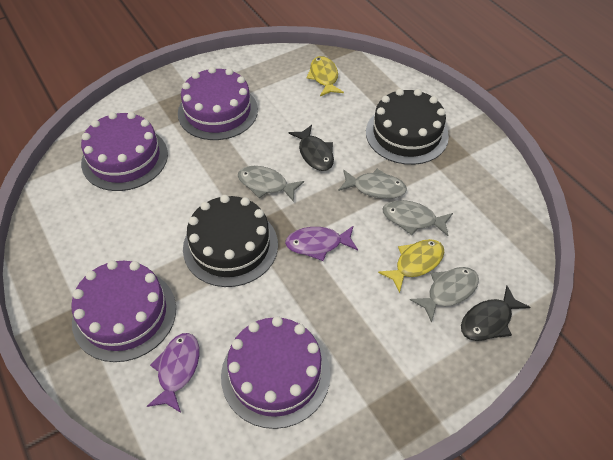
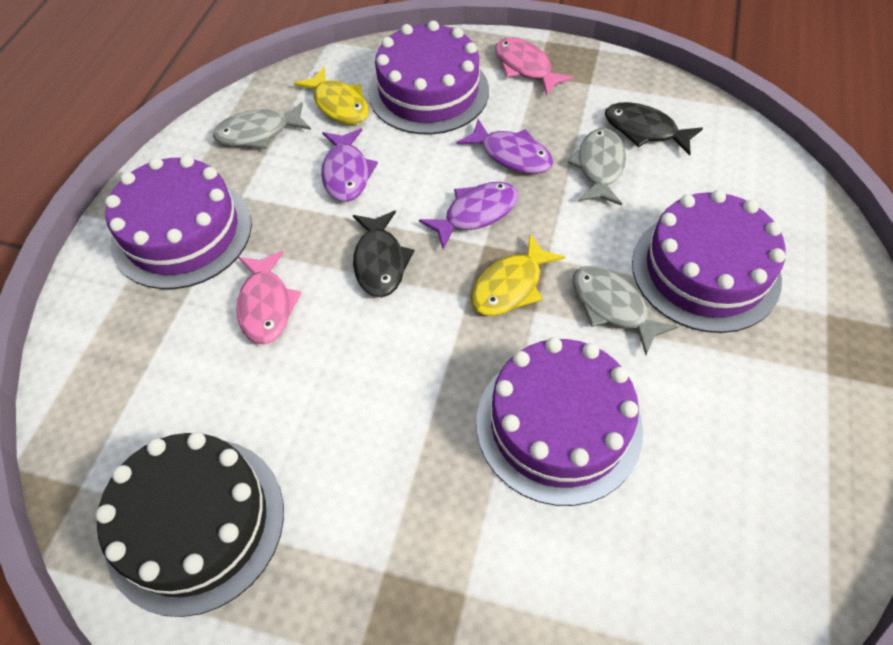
black cake: 2 -> 1
grey fish: 4 -> 3
pink fish: 0 -> 2
purple fish: 2 -> 3

